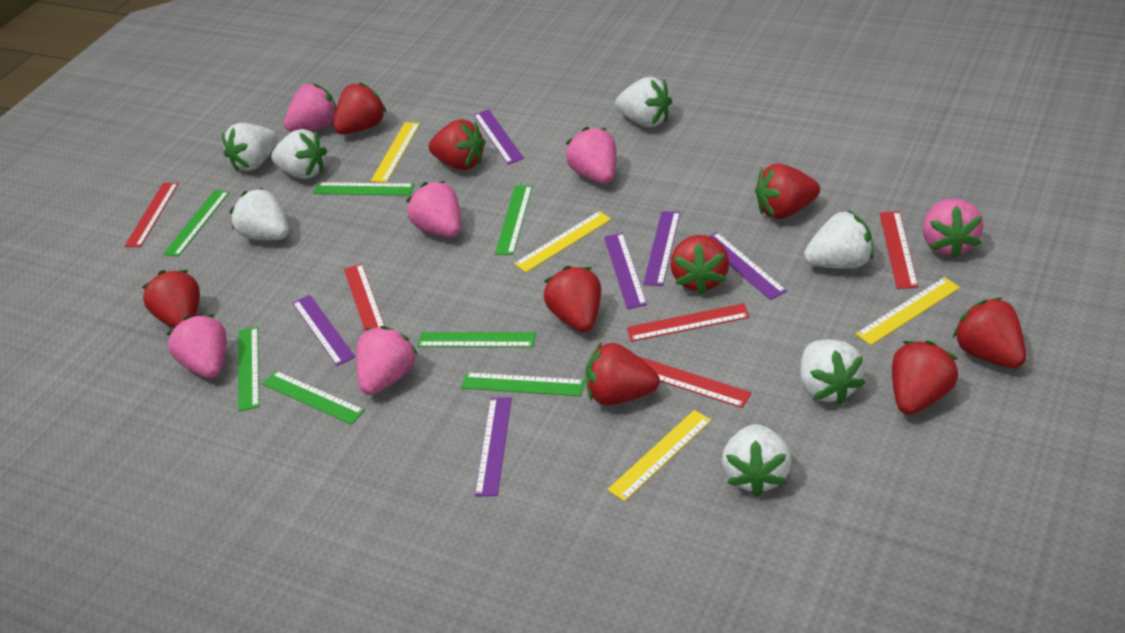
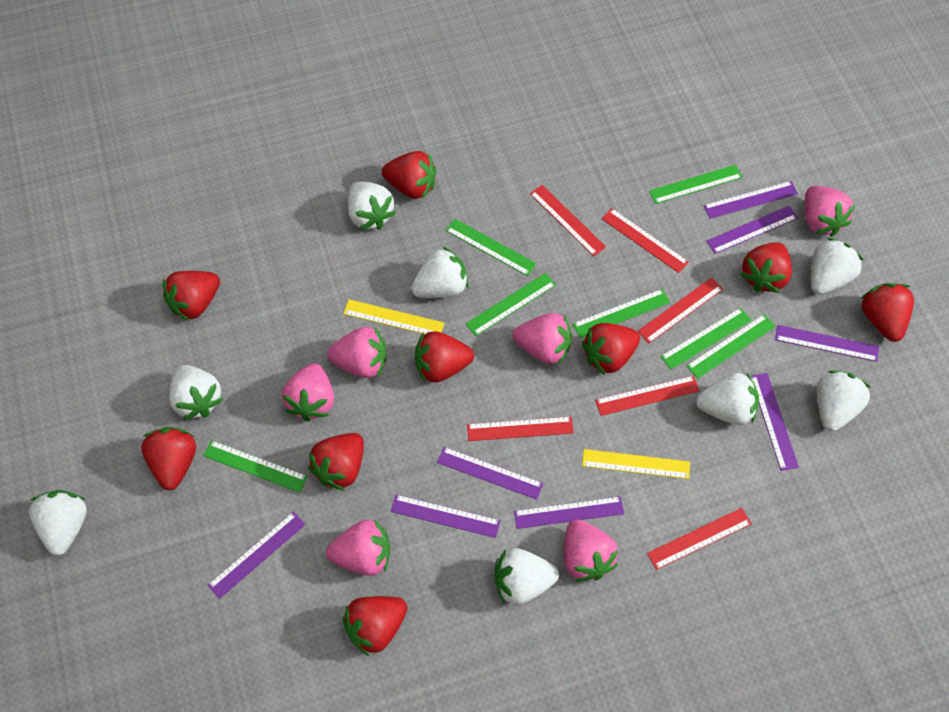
purple ruler: 6 -> 8
red ruler: 5 -> 6
white strawberry: 7 -> 8
yellow ruler: 4 -> 2

